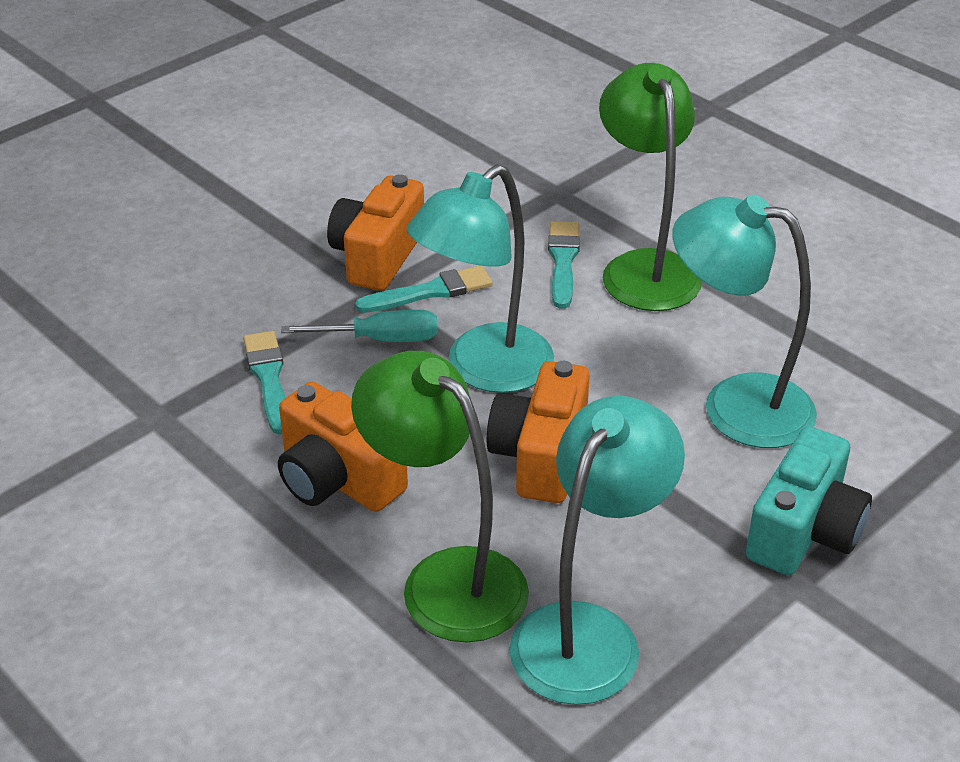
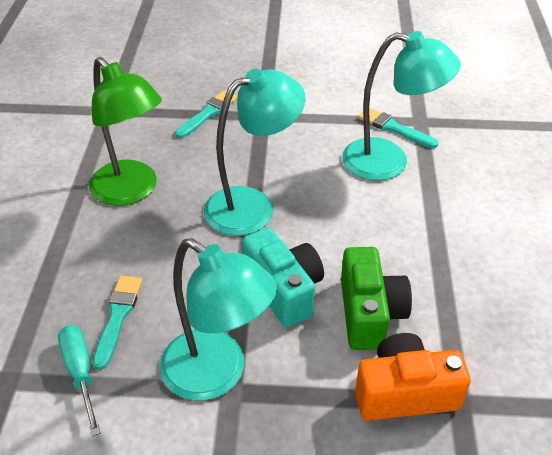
green camera: 0 -> 1
green lamp: 2 -> 1
orange camera: 3 -> 1

